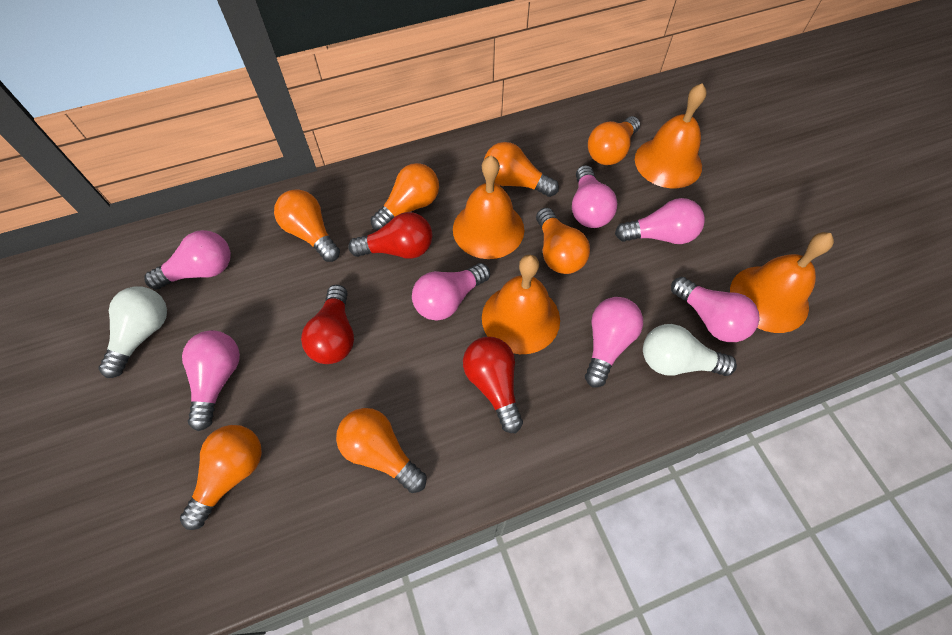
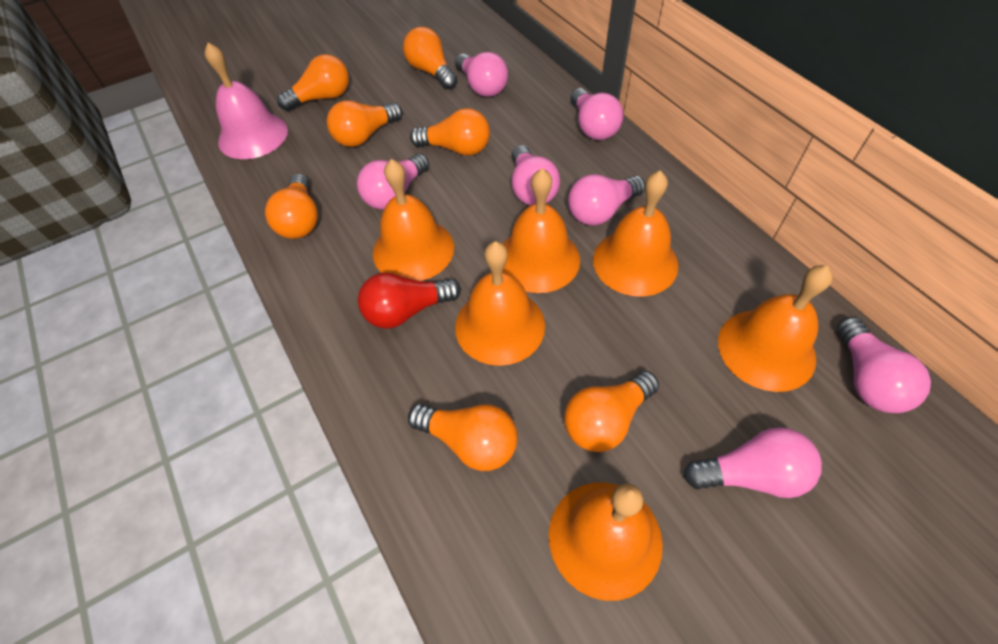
orange bell: 4 -> 6
pink bell: 0 -> 1
red light bulb: 3 -> 1
white light bulb: 2 -> 0

